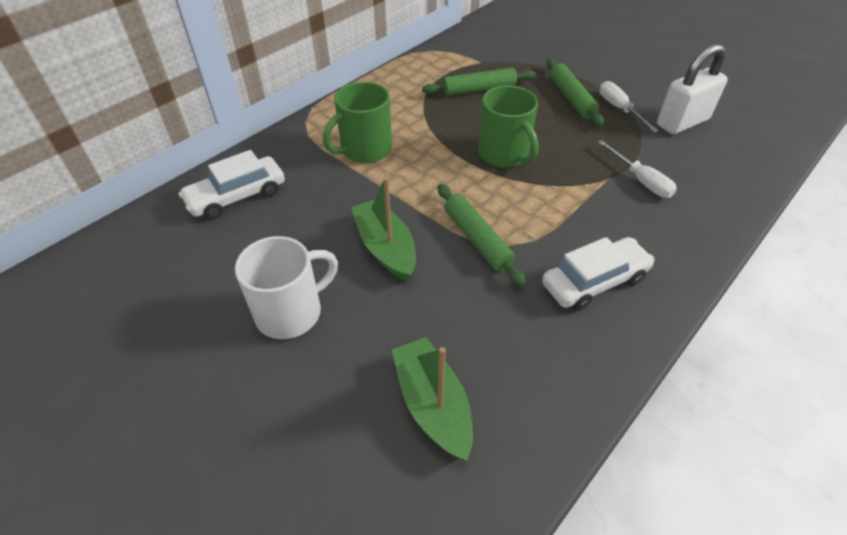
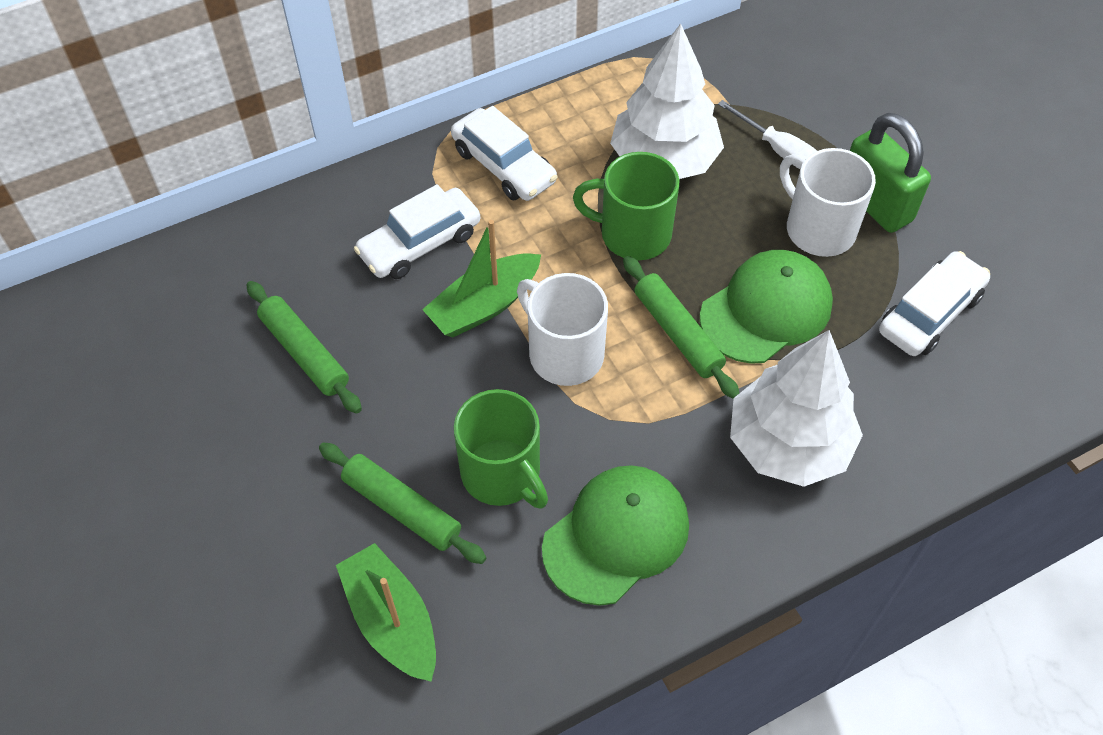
green cap: 0 -> 2
green padlock: 0 -> 1
white car: 2 -> 3
white mug: 1 -> 2
white padlock: 1 -> 0
white screwdriver: 2 -> 1
white tree: 0 -> 2

